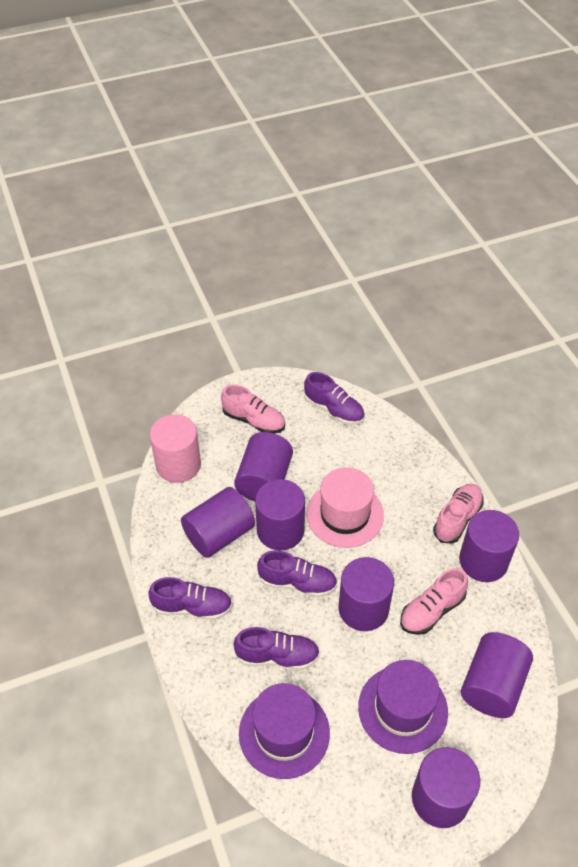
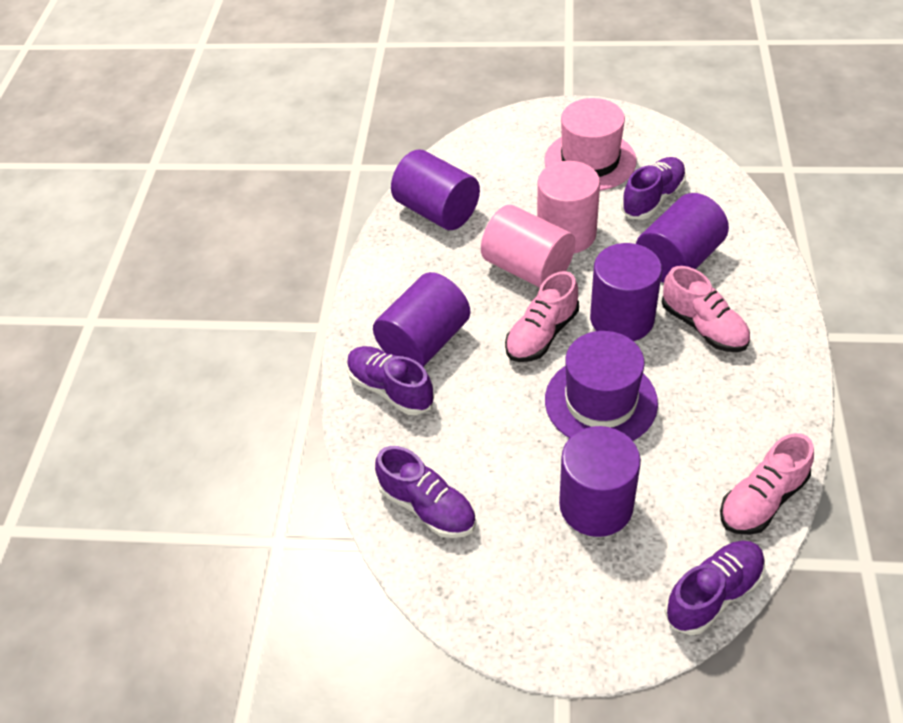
pink cylinder: 1 -> 2
purple cylinder: 7 -> 5
purple hat: 2 -> 1

